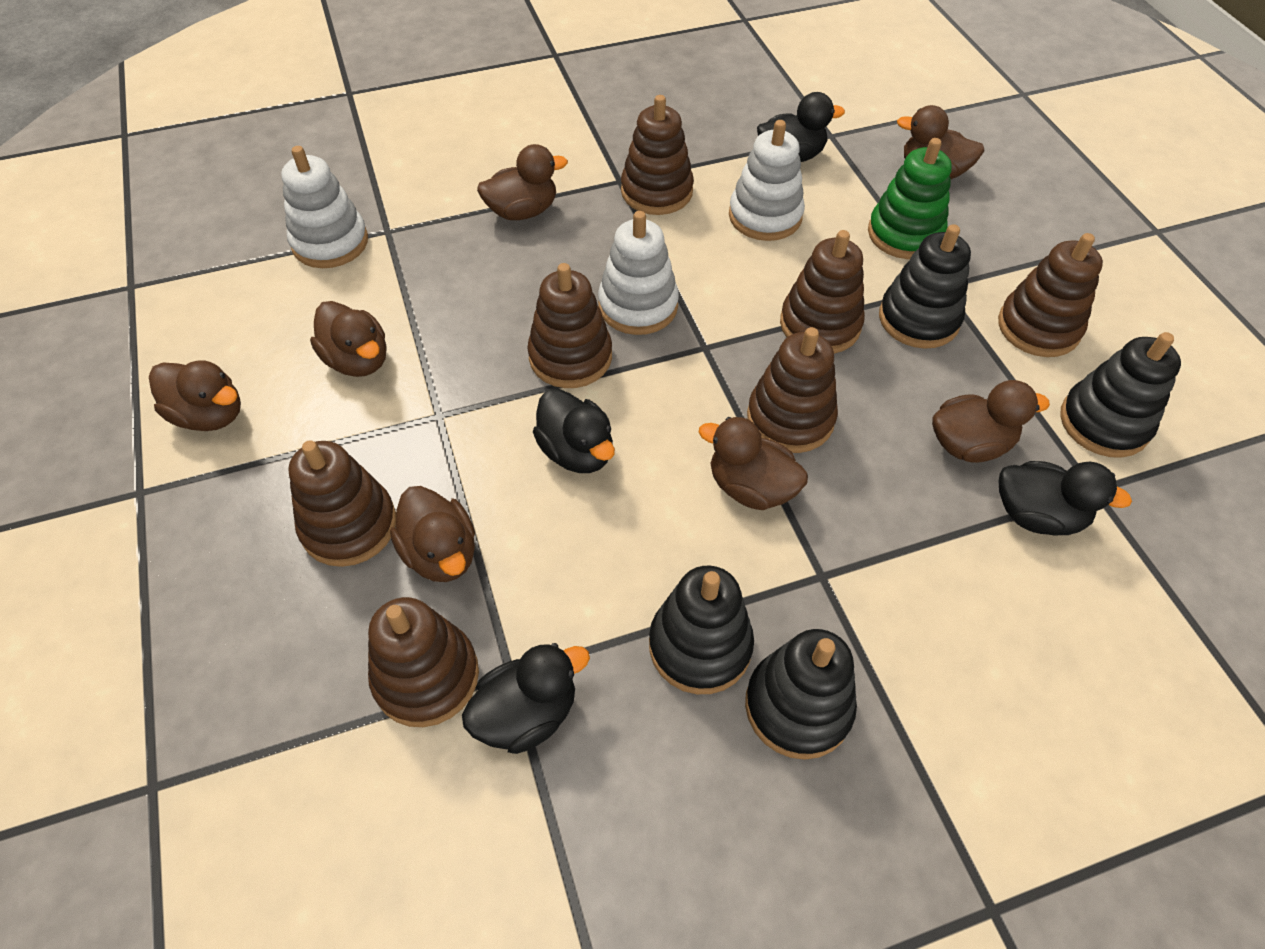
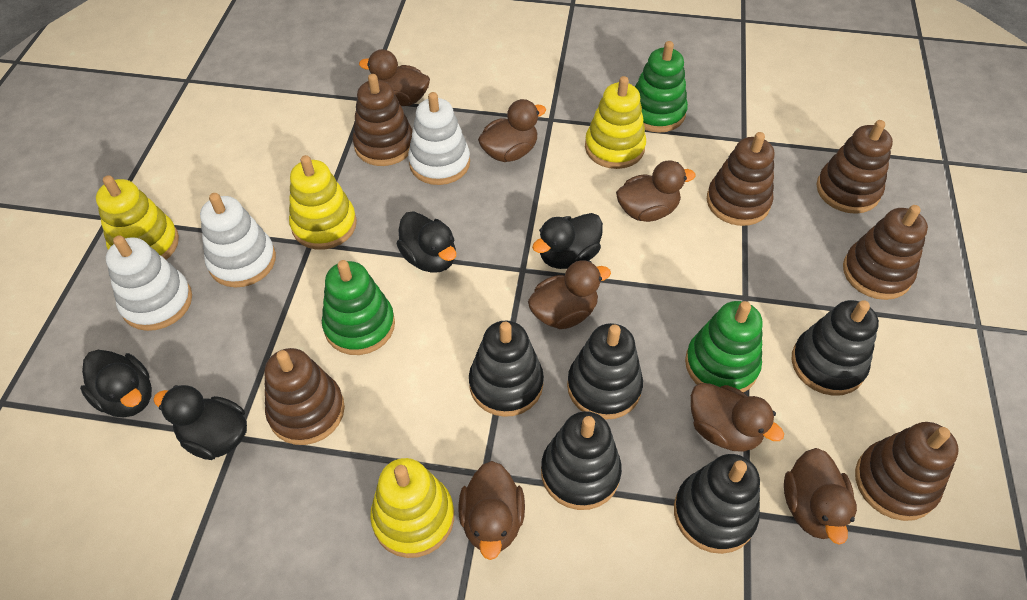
black stacking toy: 4 -> 5
brown stacking toy: 7 -> 6
green stacking toy: 1 -> 3
yellow stacking toy: 0 -> 4

